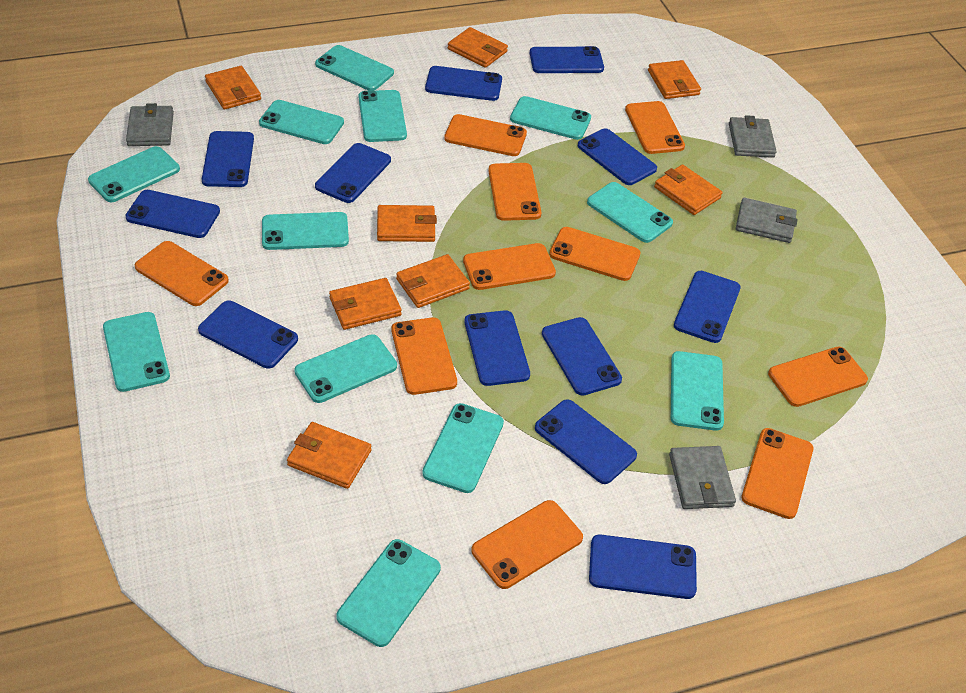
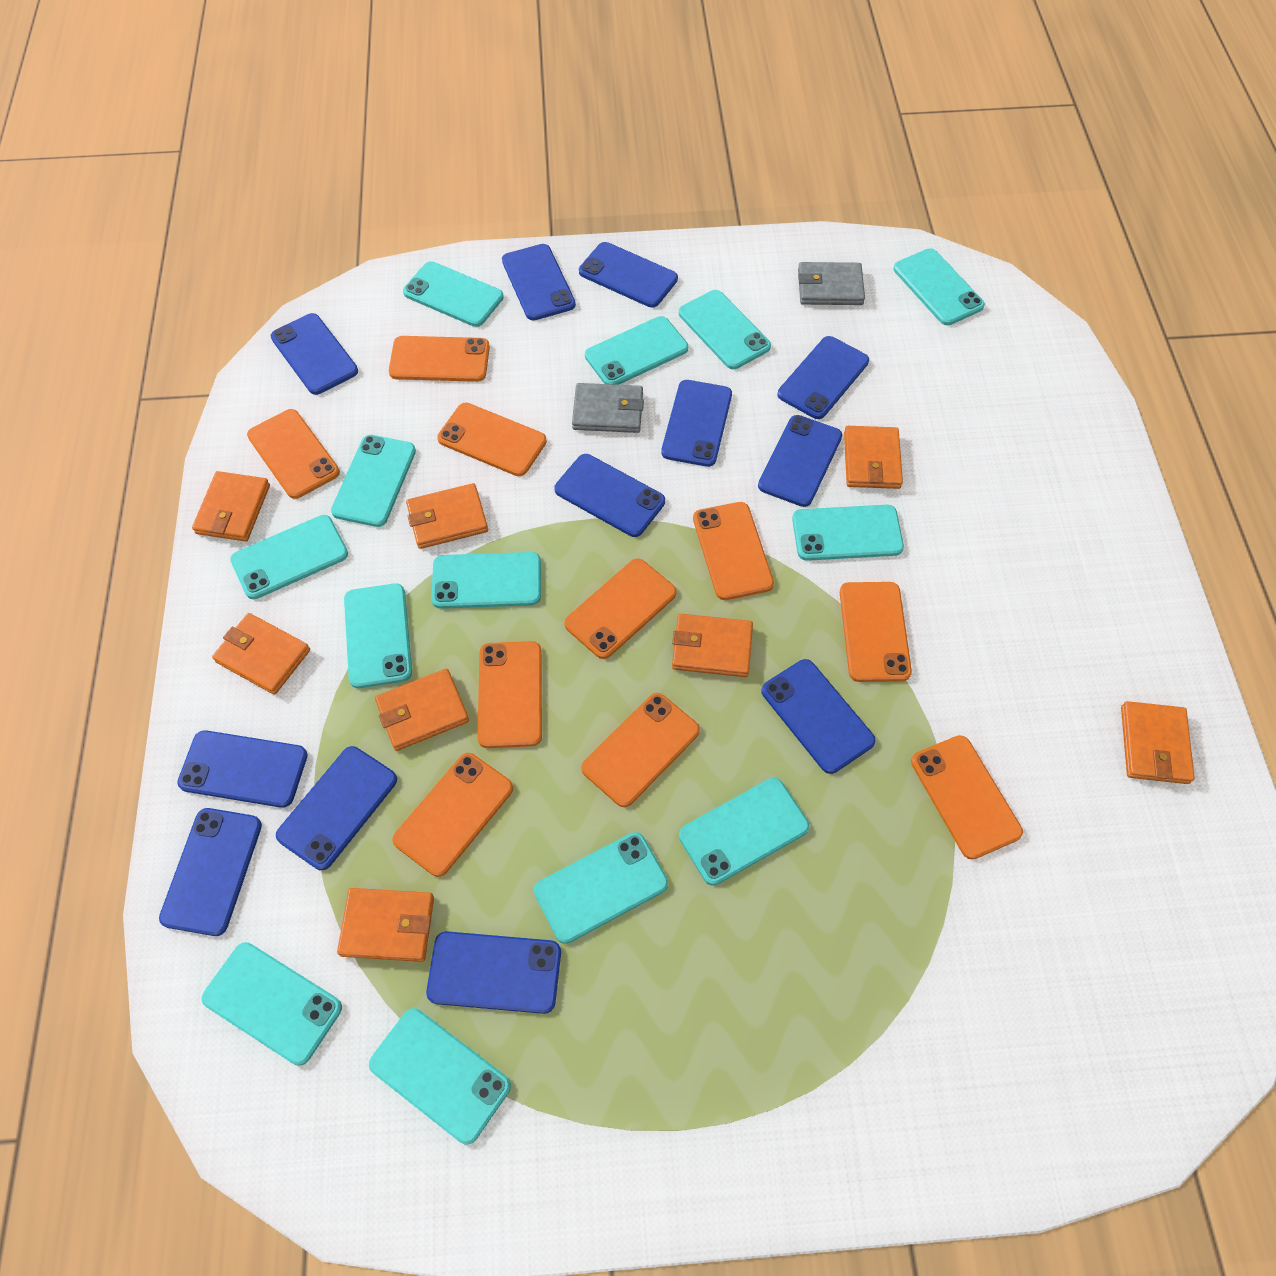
grey wallet: 4 -> 2
turquoise phone: 12 -> 13

